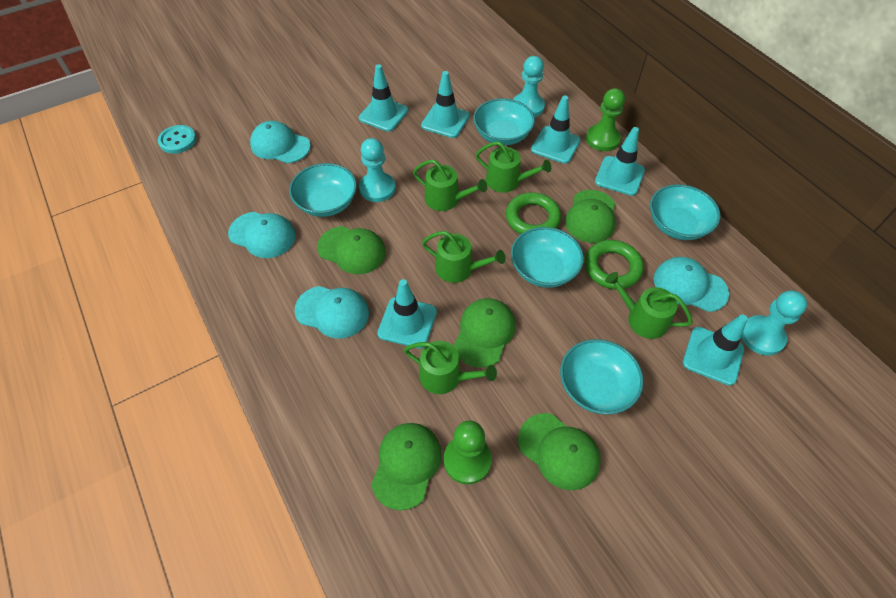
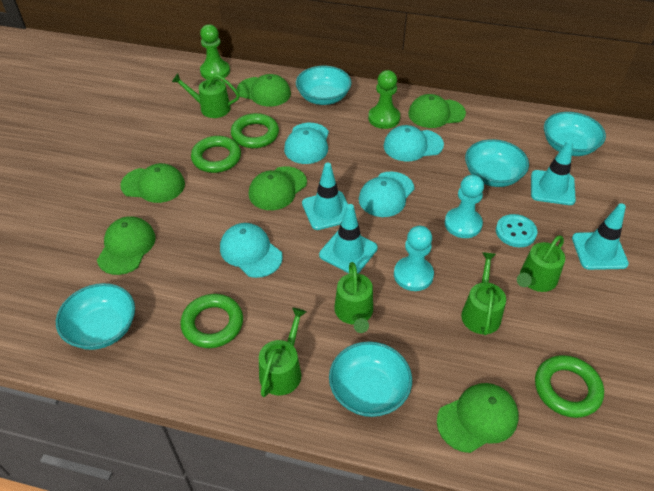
green cap: 5 -> 6
green ring: 2 -> 4
turquoise pawn: 3 -> 2
turquoise traffic cone: 6 -> 4

